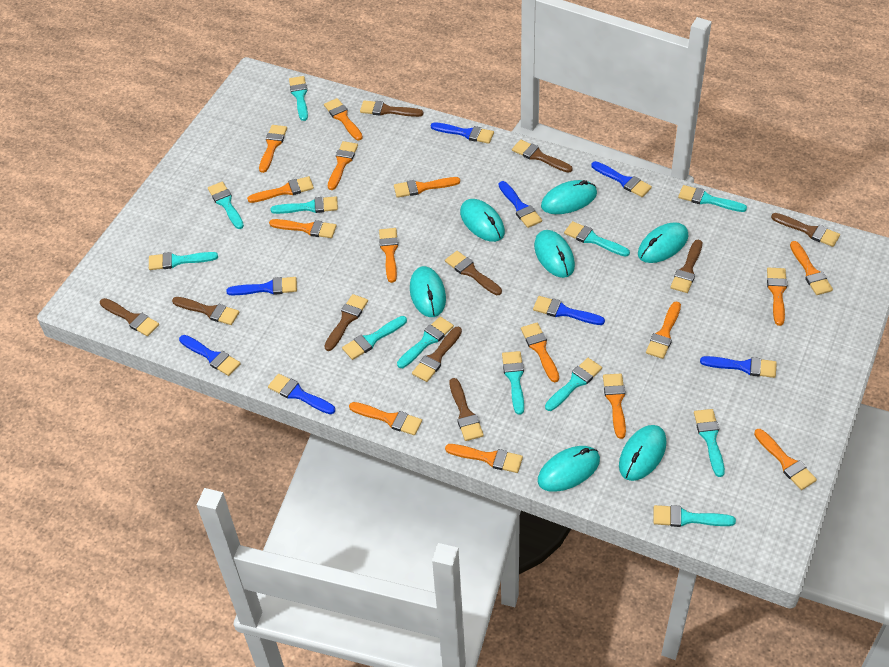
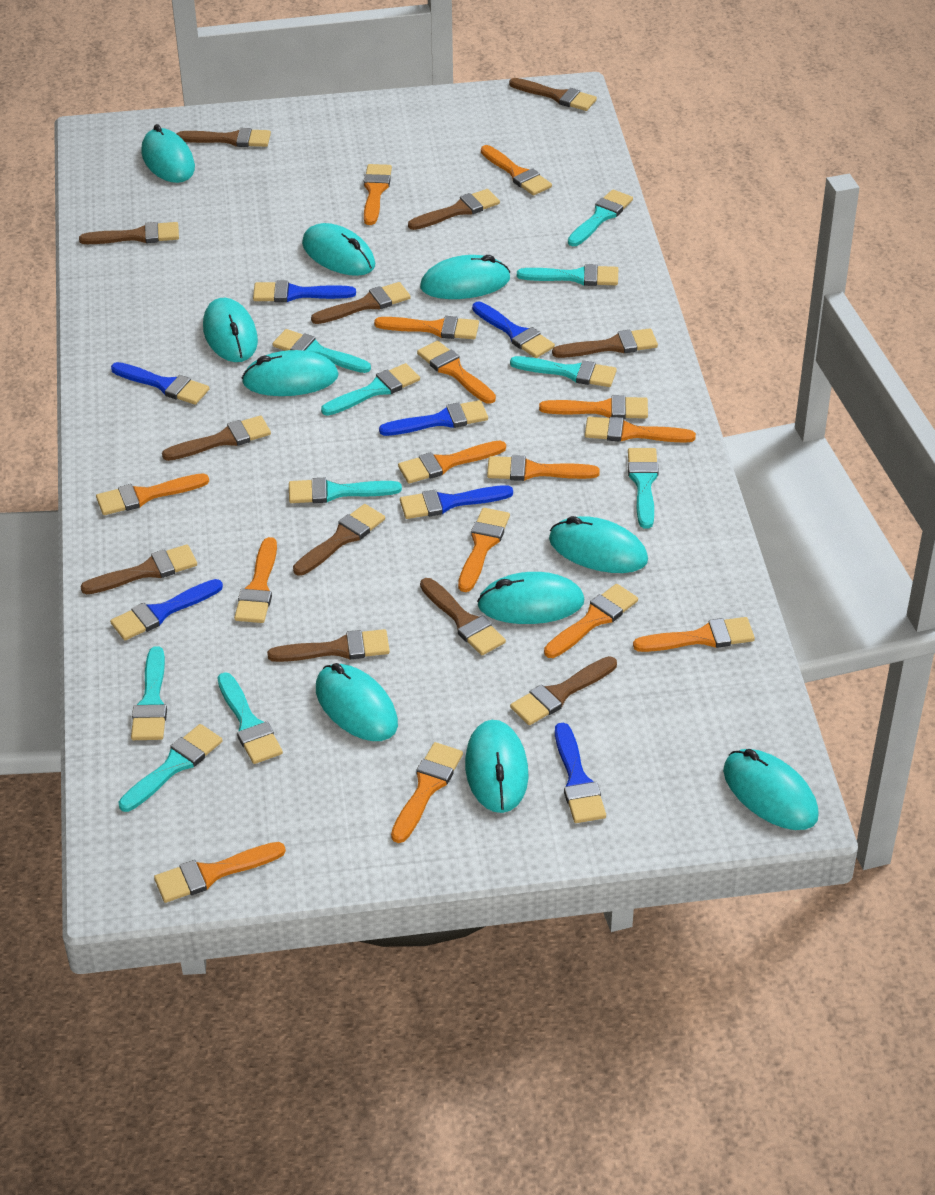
blue brush: 8 -> 7
brown brush: 10 -> 12
turquoise brush: 12 -> 10
turquoise mouse: 7 -> 10

